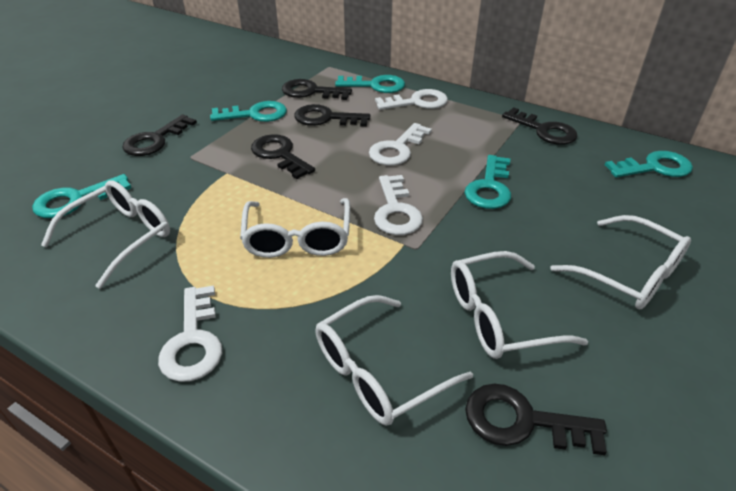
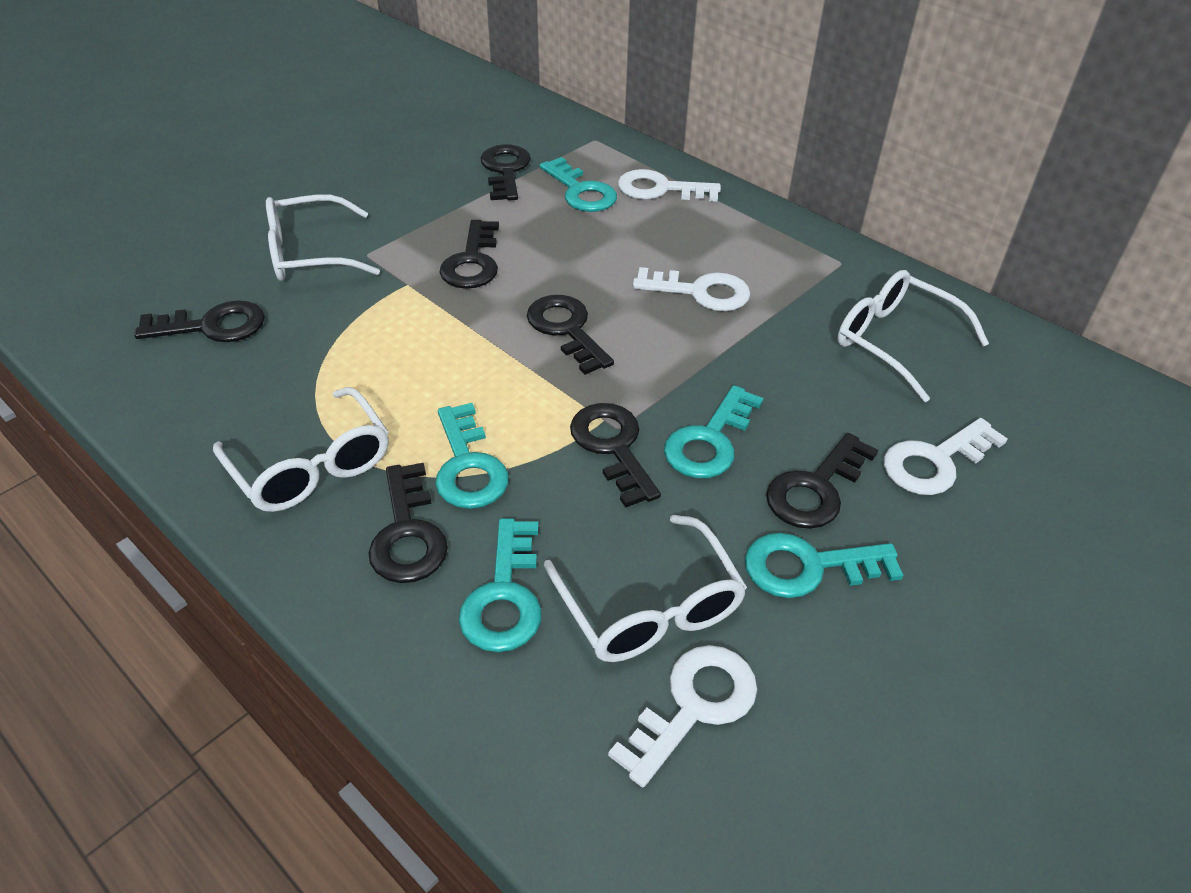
black key: 6 -> 7
white glasses: 5 -> 4

